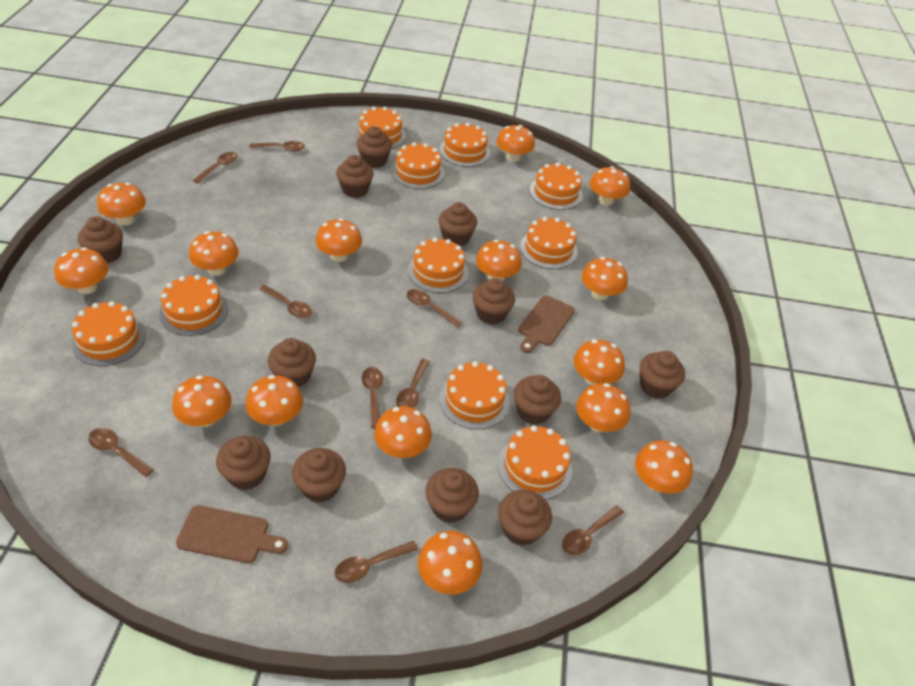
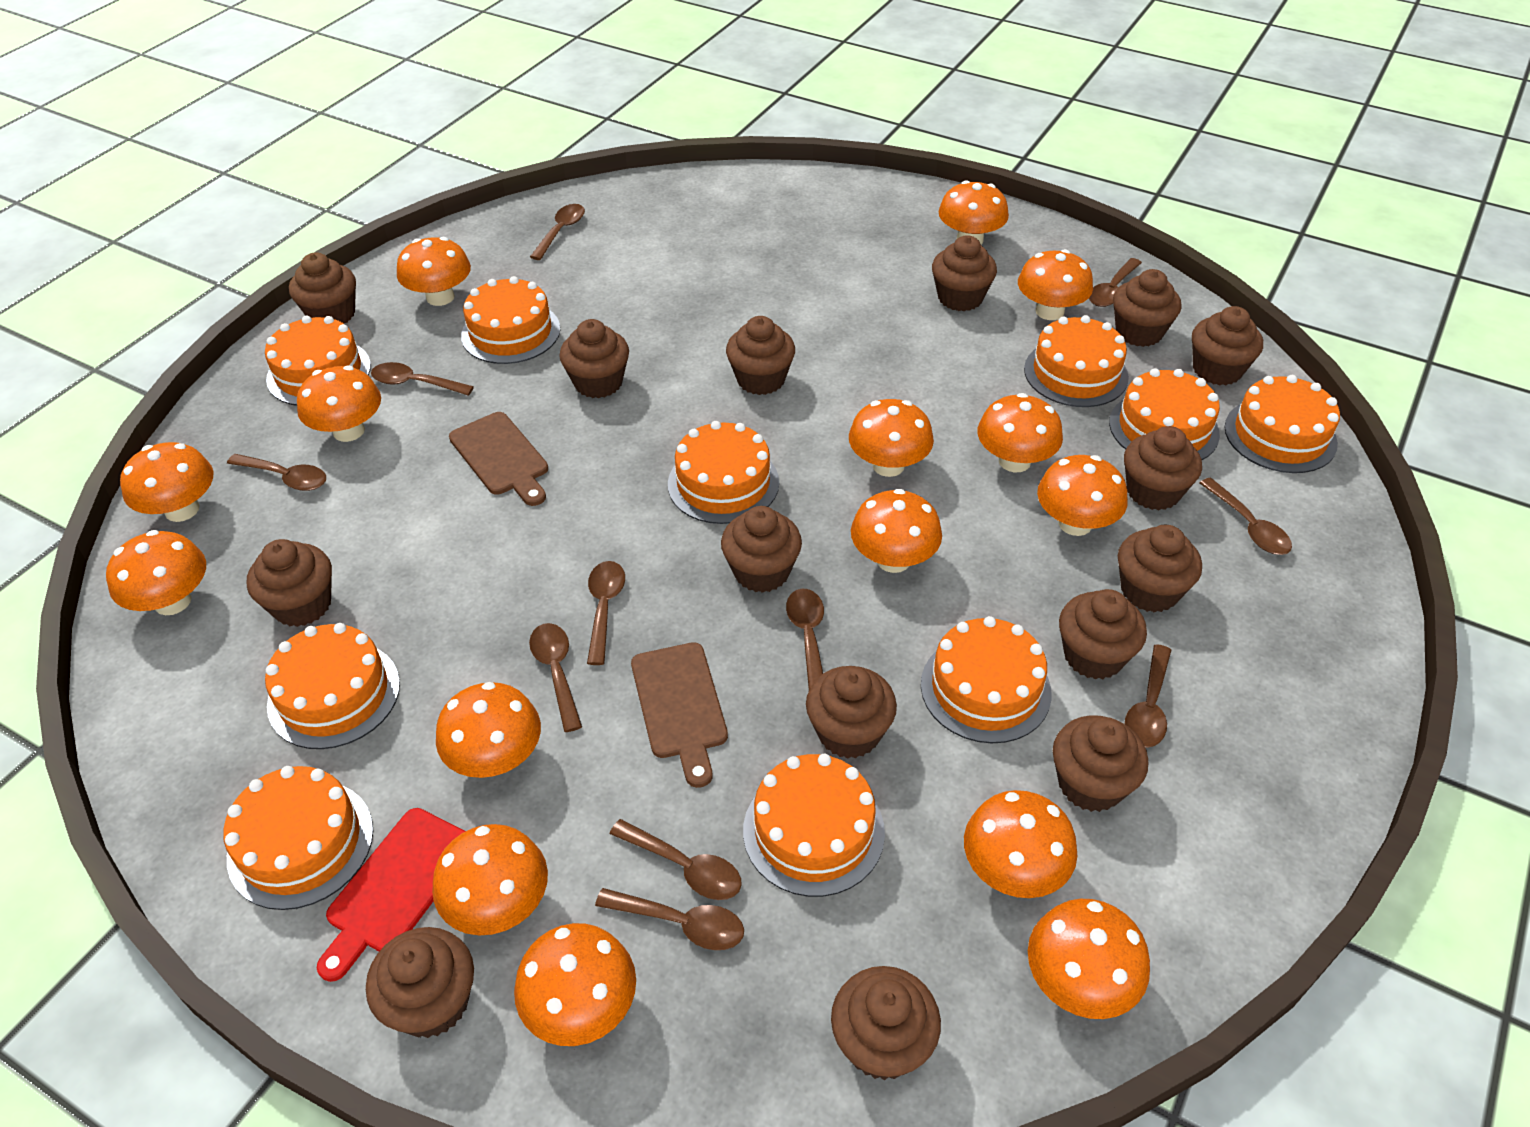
brown cupcake: 12 -> 15
brown spoon: 9 -> 11
red cutting board: 0 -> 1

